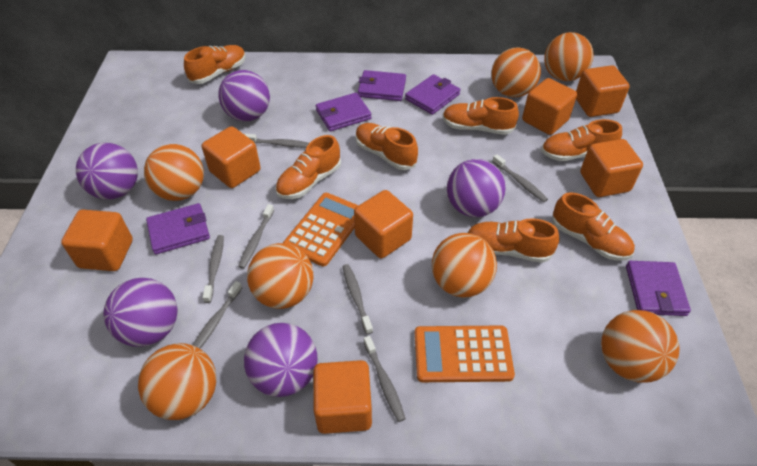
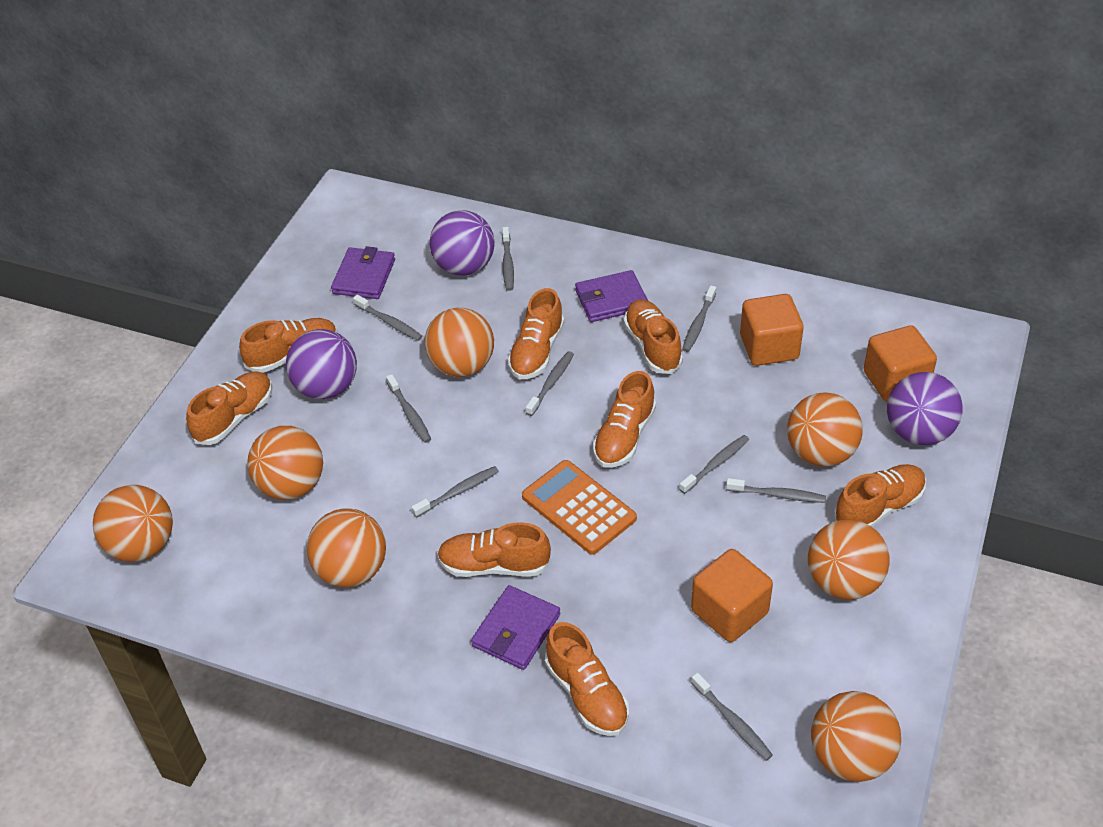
grey toothbrush: 7 -> 9
orange calculator: 2 -> 1
orange cube: 7 -> 3
orange shoe: 7 -> 8
purple ball: 5 -> 3
purple wallet: 5 -> 3

